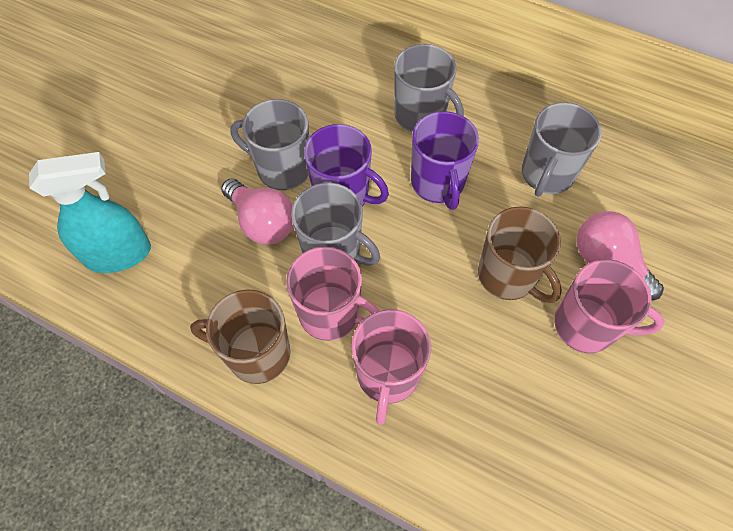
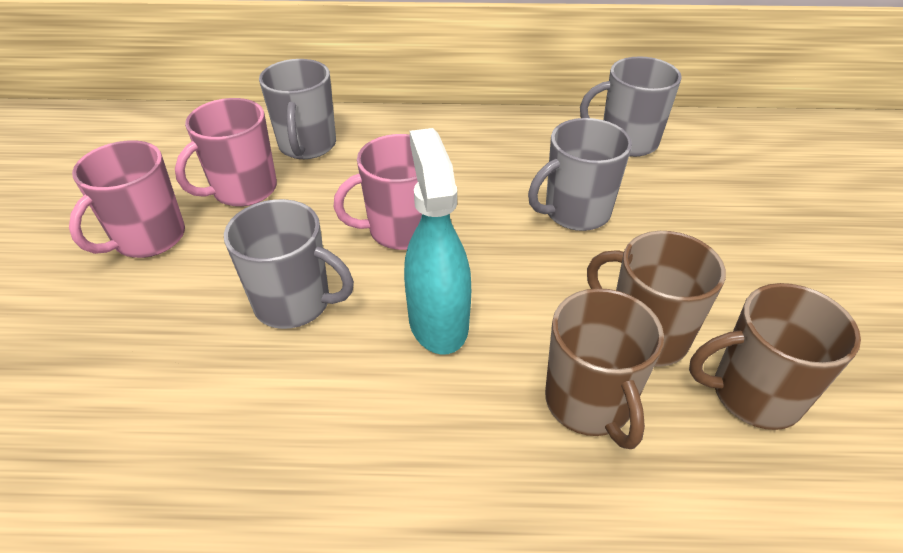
brown mug: 2 -> 3
pink light bulb: 2 -> 0
purple mug: 2 -> 0

